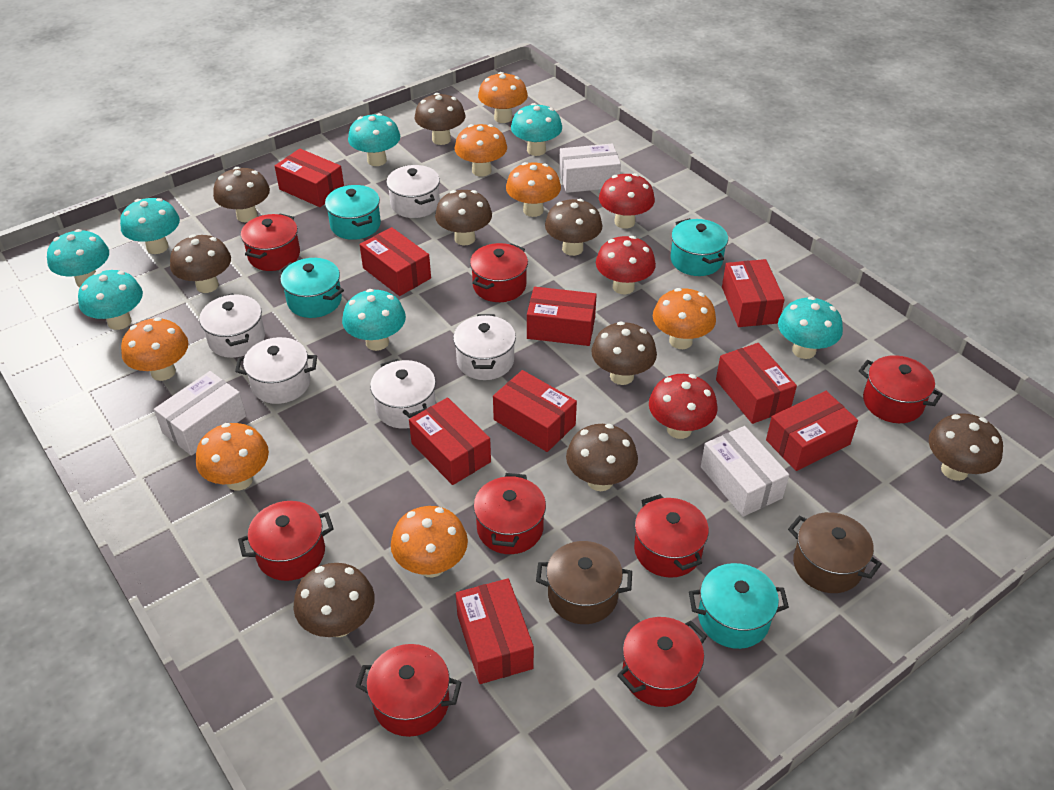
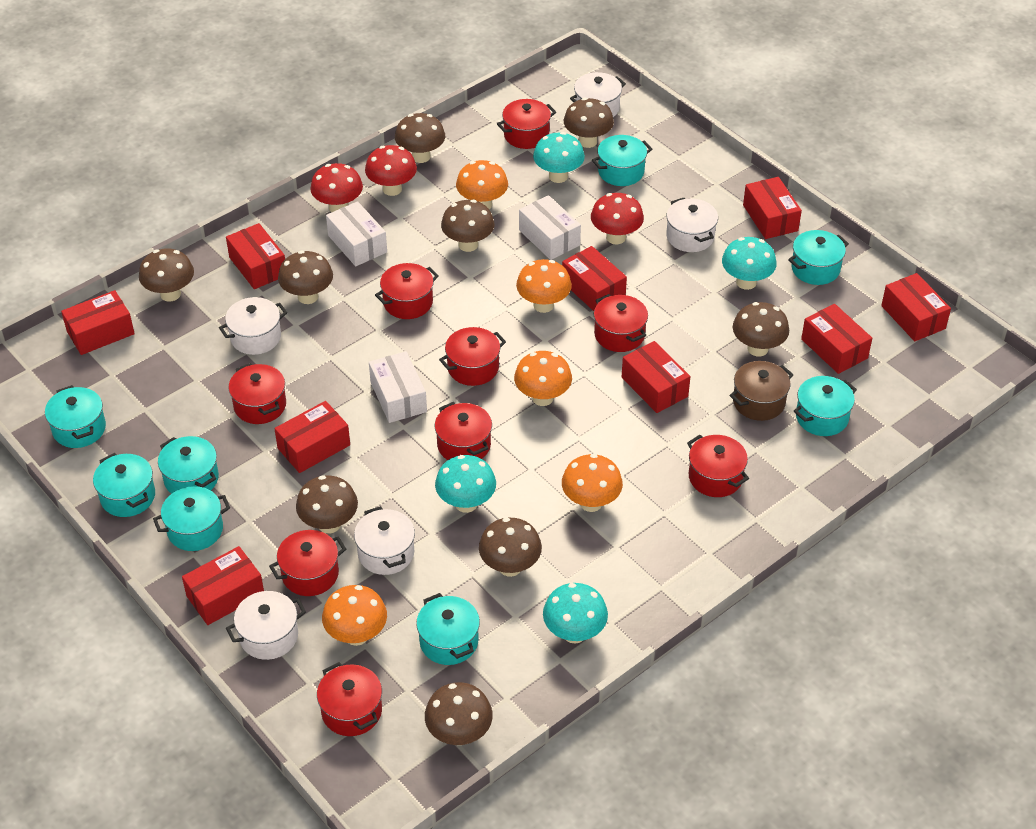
brown pot: 2 -> 1
orange mushroom: 7 -> 5
red pot: 8 -> 9
turquoise mushroom: 7 -> 4
turquoise pot: 4 -> 8

